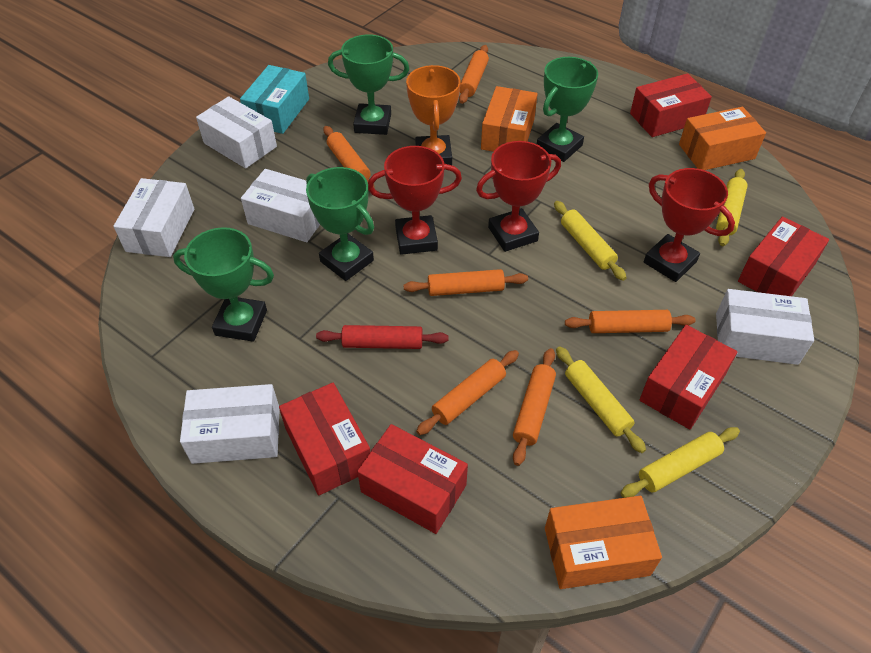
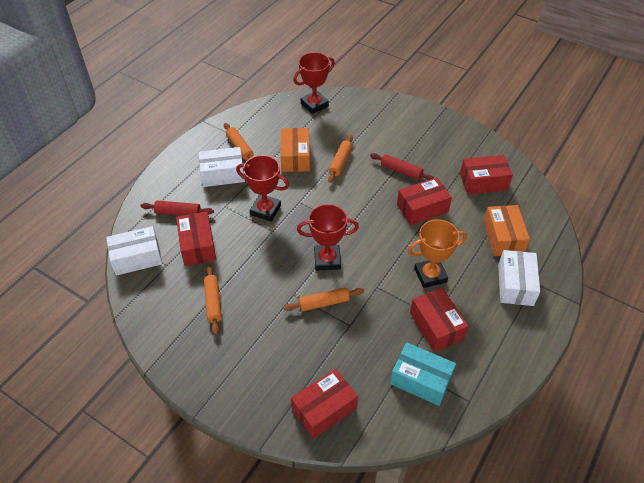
green trophy: 4 -> 0
orange box: 3 -> 2
orange rolling pin: 6 -> 4
red rolling pin: 1 -> 2
white box: 5 -> 3
yellow rolling pin: 4 -> 0

